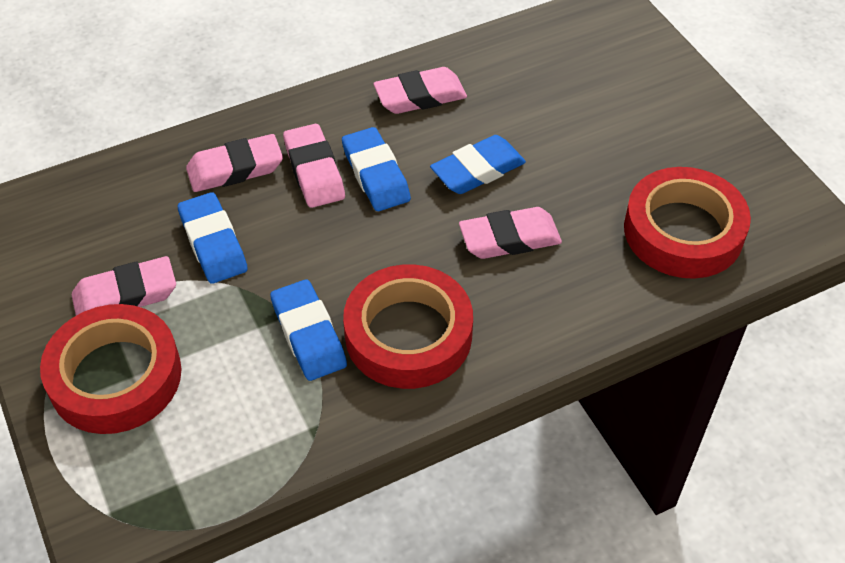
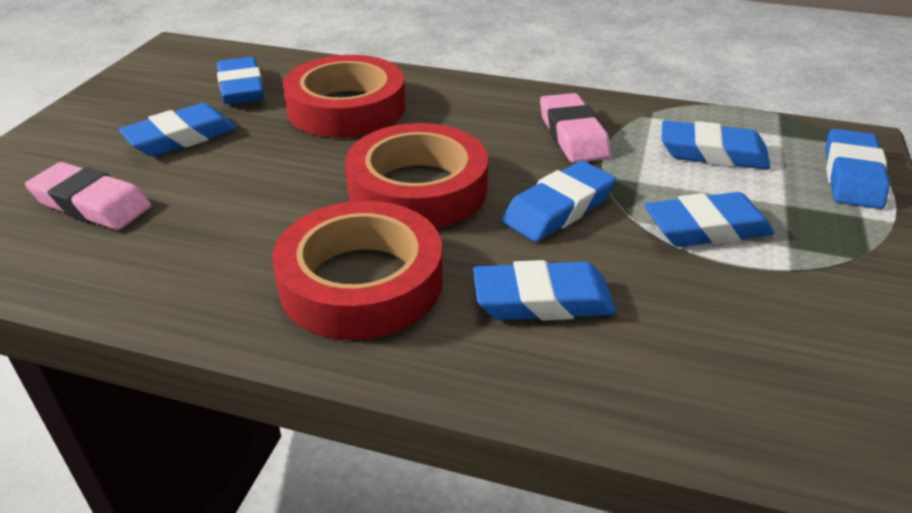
blue eraser: 4 -> 7
pink eraser: 5 -> 2

